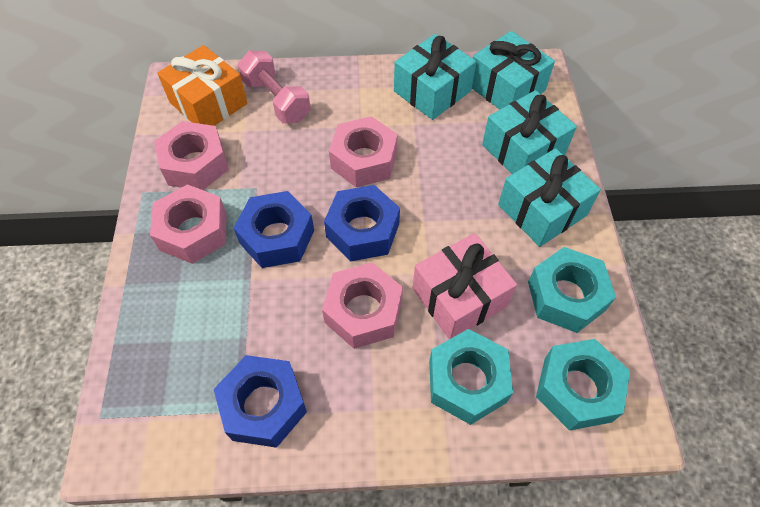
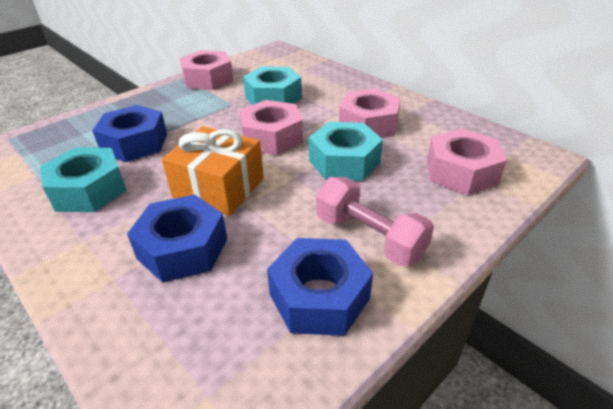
pink gift: 1 -> 0
turquoise gift: 4 -> 0

